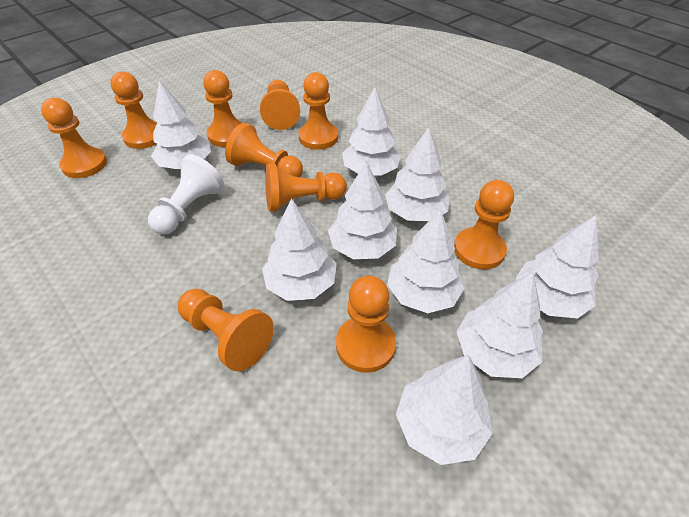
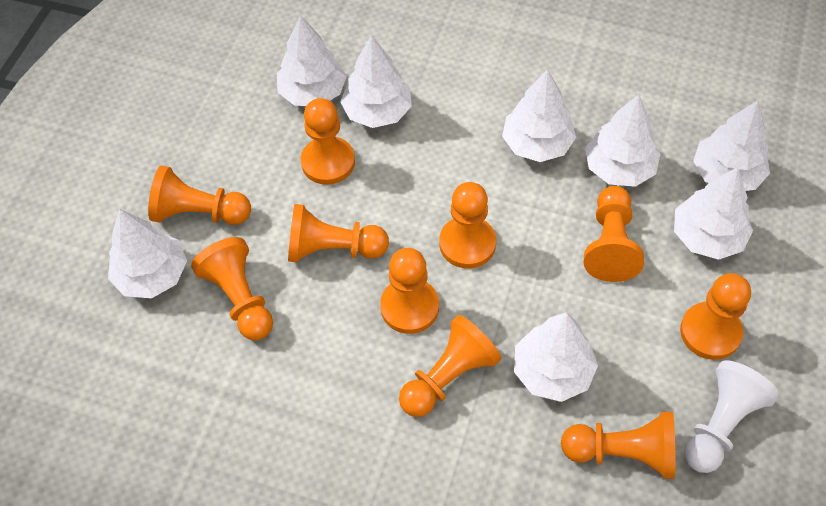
white tree: 9 -> 8

